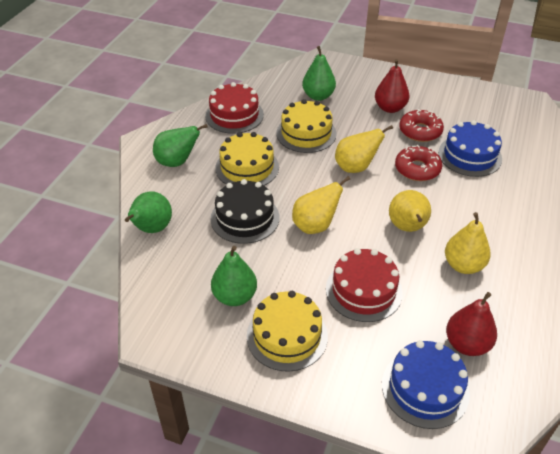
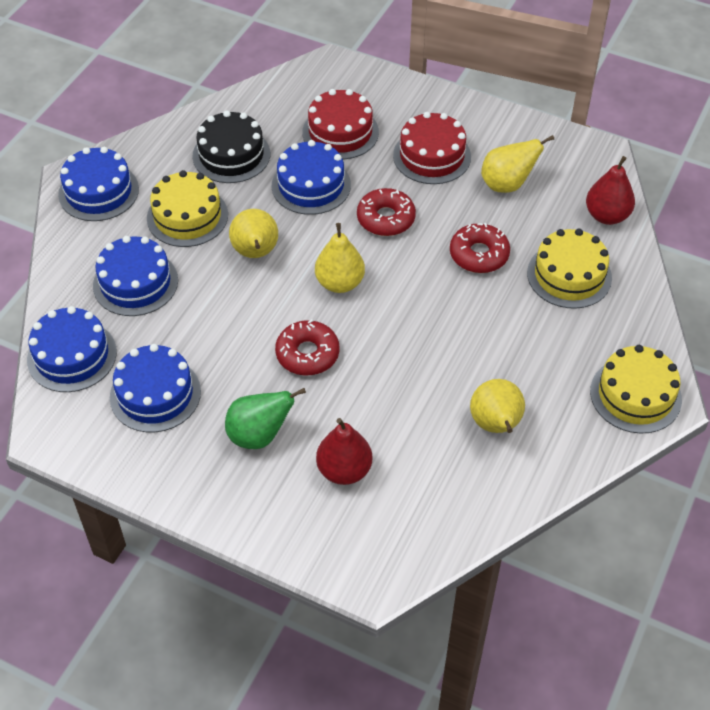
blue cake: 2 -> 5
green pear: 4 -> 1
red donut: 2 -> 3

